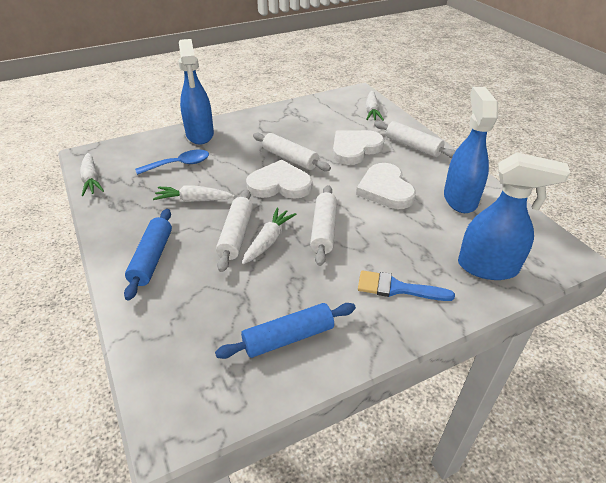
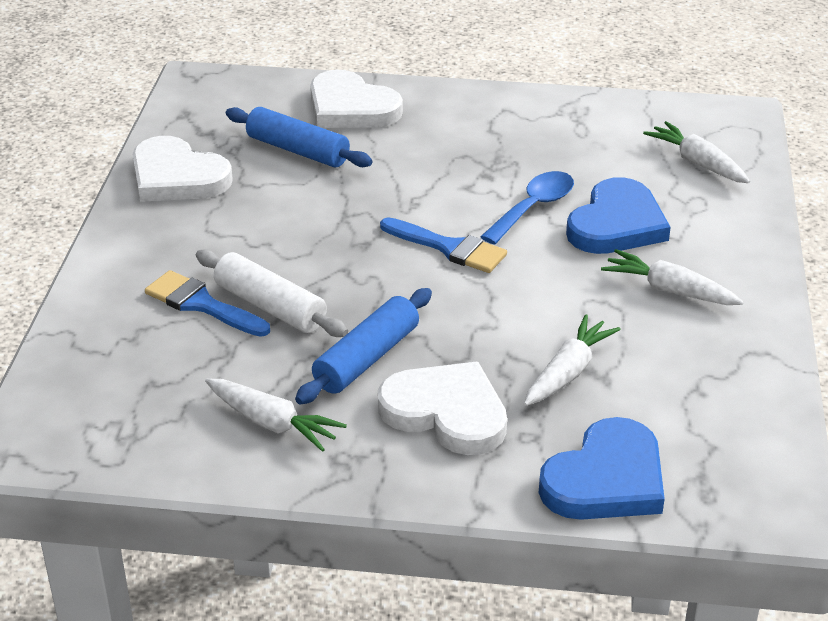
blue brush: 1 -> 2
blue heart: 0 -> 2
blue spray bottle: 3 -> 0
white rolling pin: 4 -> 1

